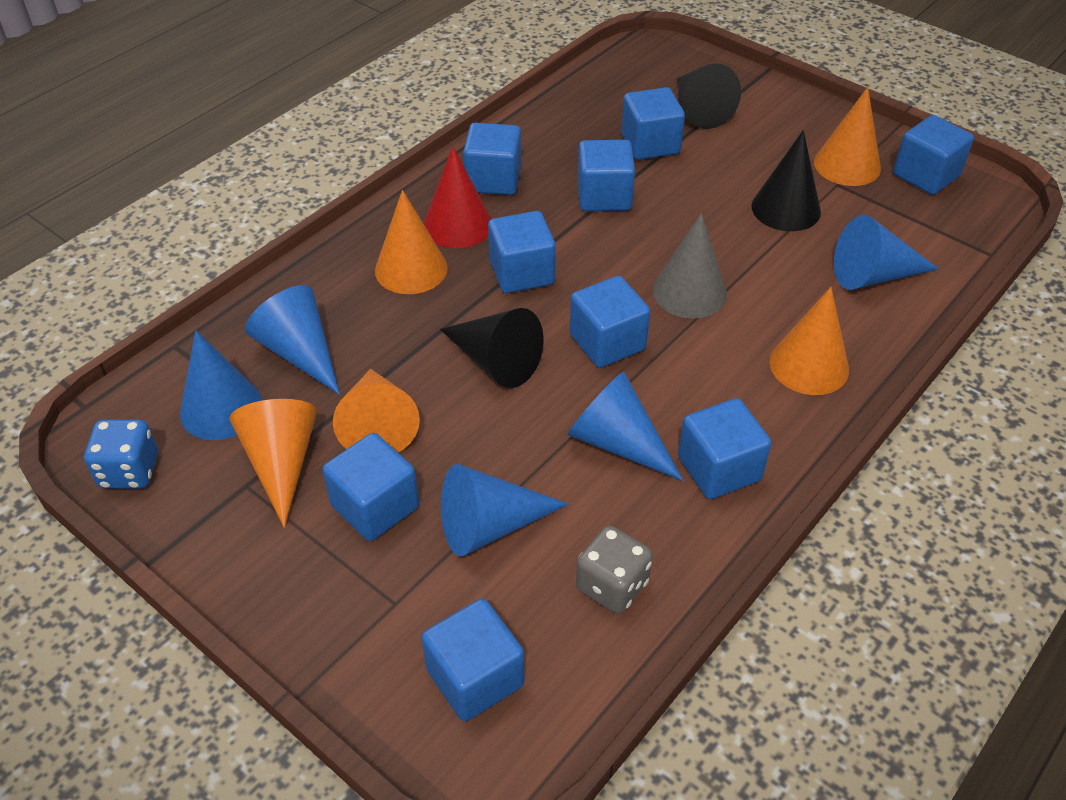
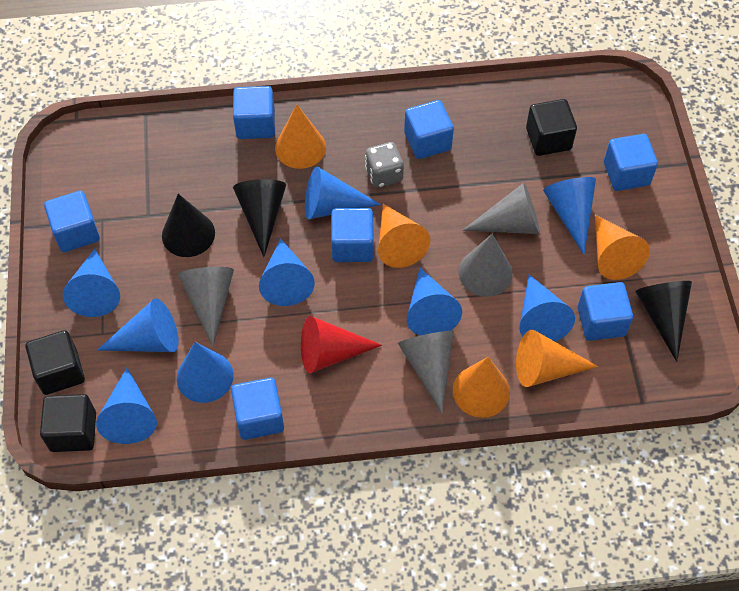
black cube: 0 -> 3
blue cone: 5 -> 9
blue cube: 9 -> 7
blue dice: 1 -> 0
grey cone: 1 -> 4

